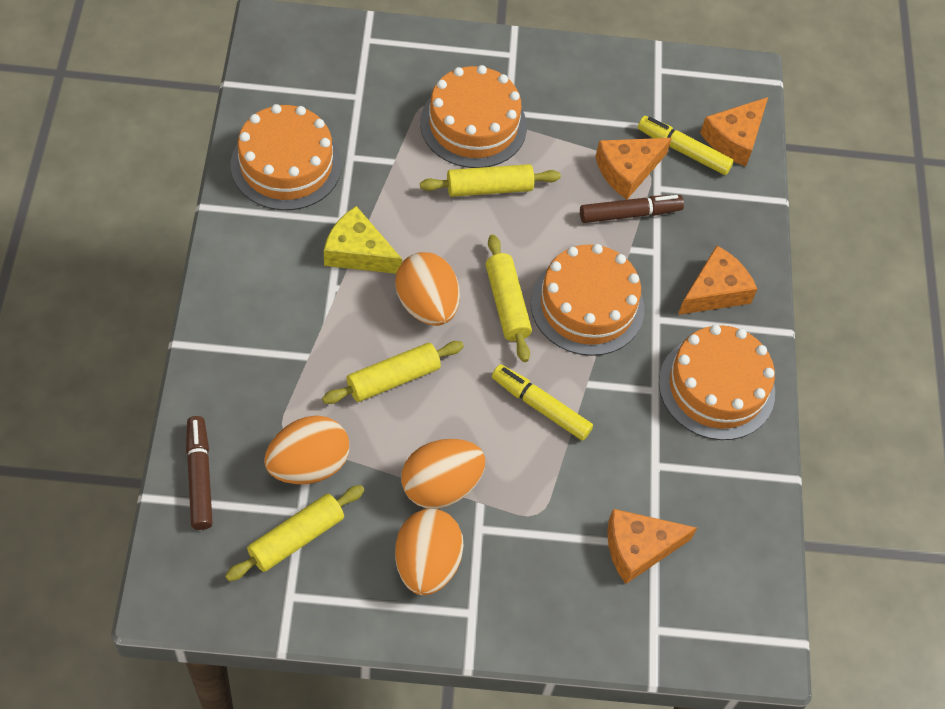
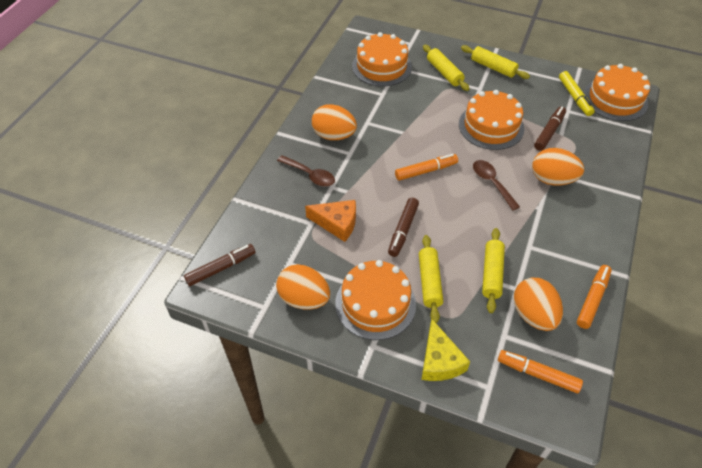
brown marker: 2 -> 3
brown spoon: 0 -> 2
orange cheese: 4 -> 1
orange marker: 0 -> 3
yellow marker: 2 -> 1

